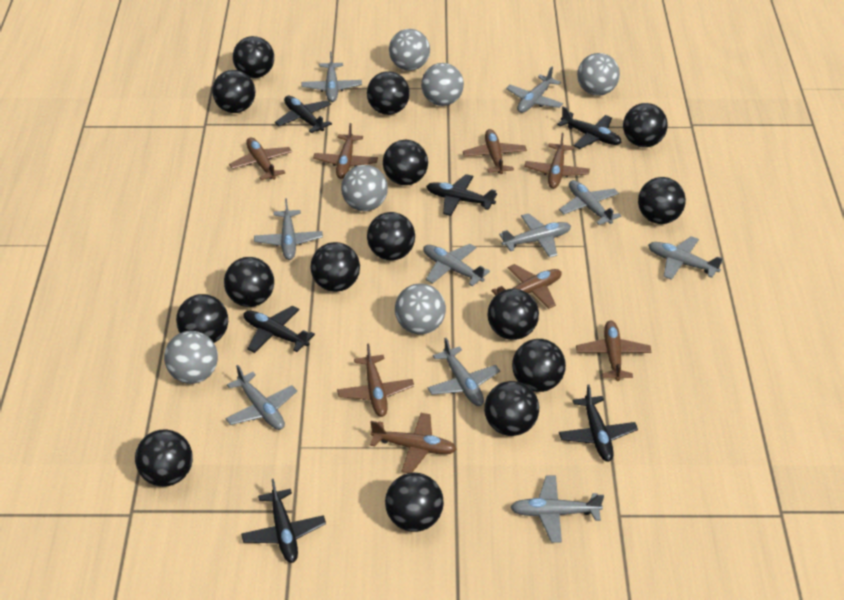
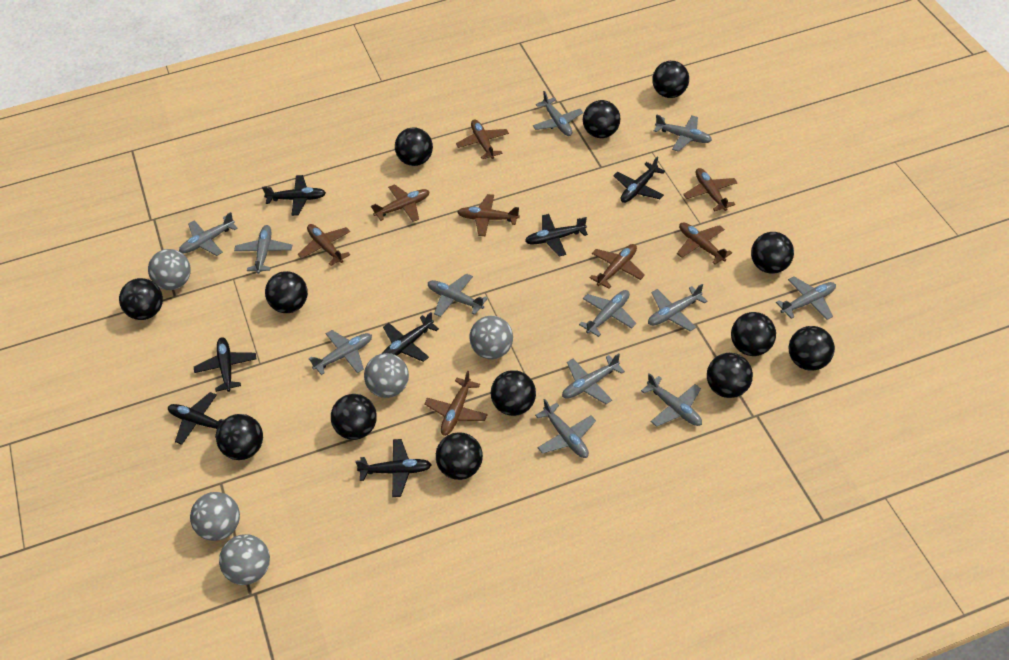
black ball: 15 -> 13
black plane: 6 -> 7
grey ball: 6 -> 5
grey plane: 10 -> 12

